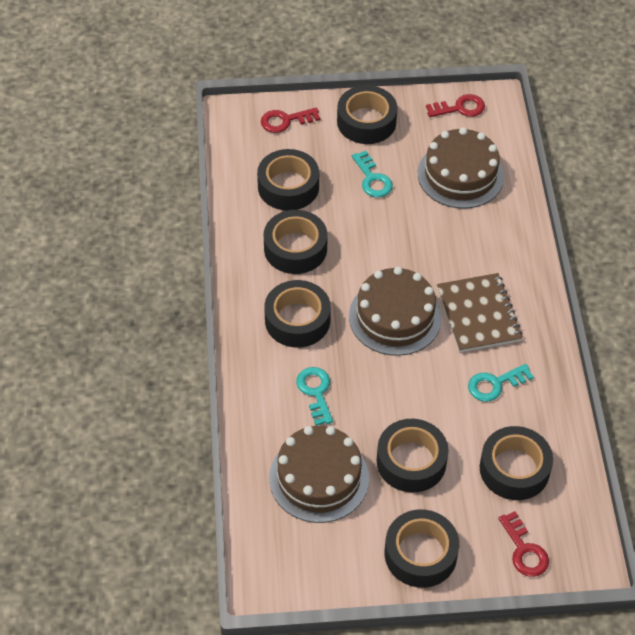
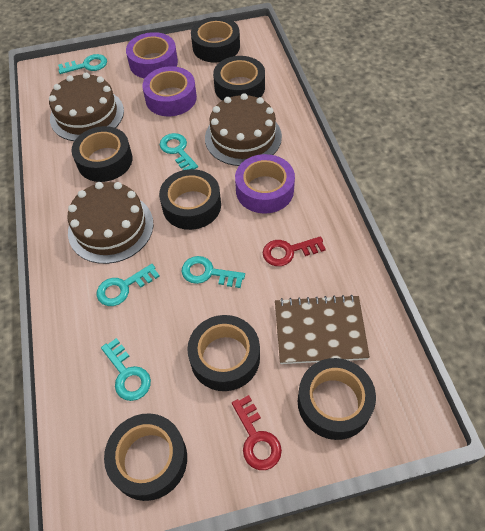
purple tape: 0 -> 3
red key: 3 -> 2
turquoise key: 3 -> 5

